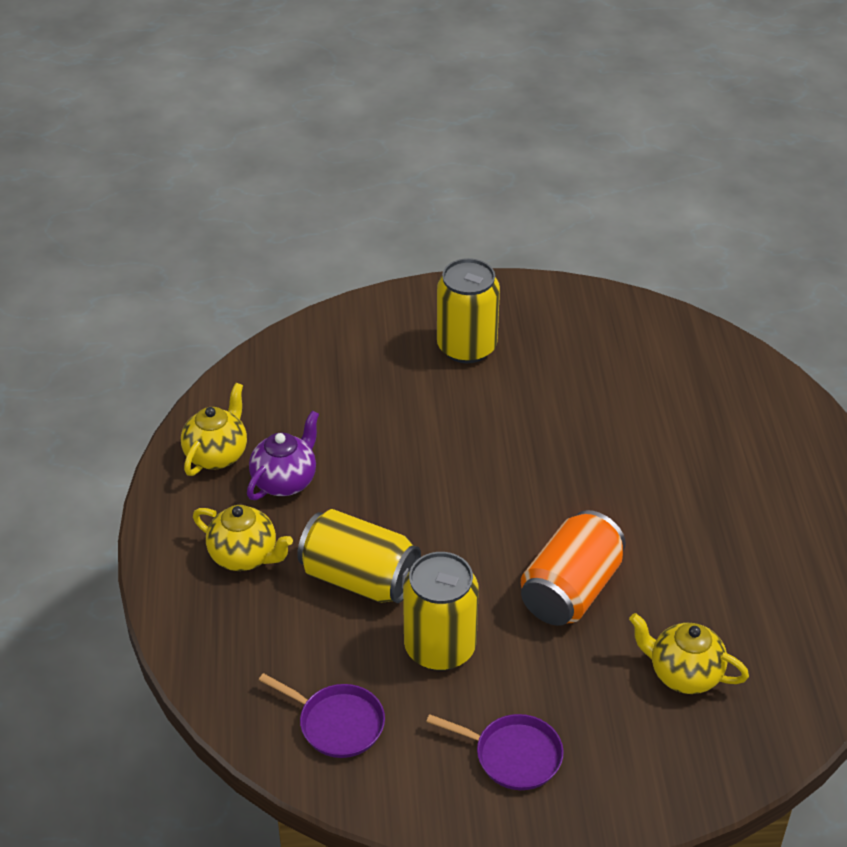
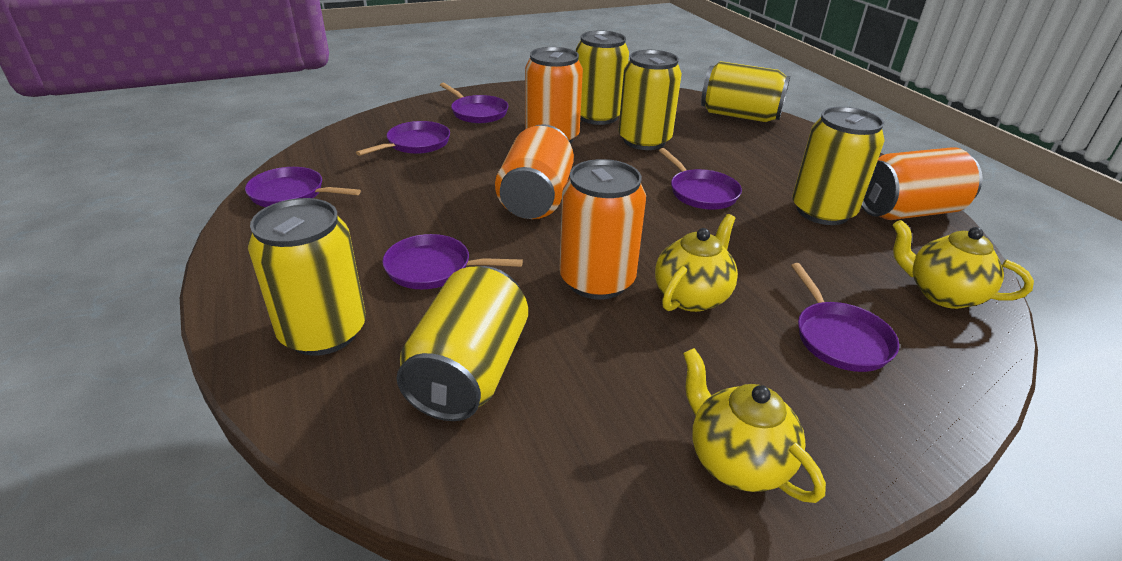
orange can: 1 -> 4
purple pan: 2 -> 6
purple teapot: 1 -> 0
yellow can: 3 -> 6

